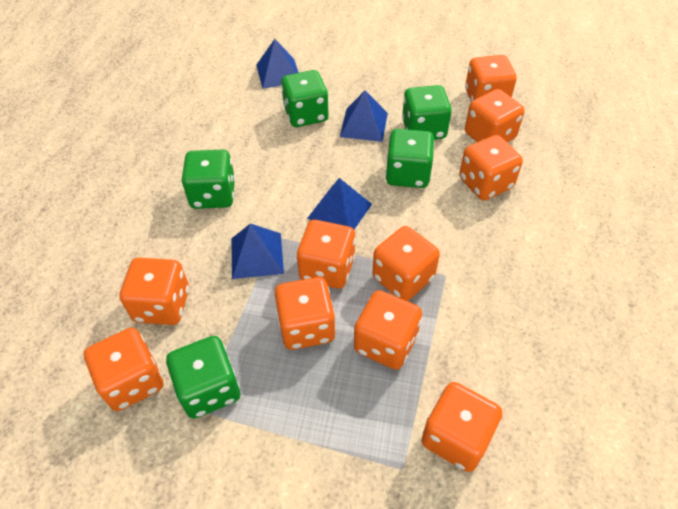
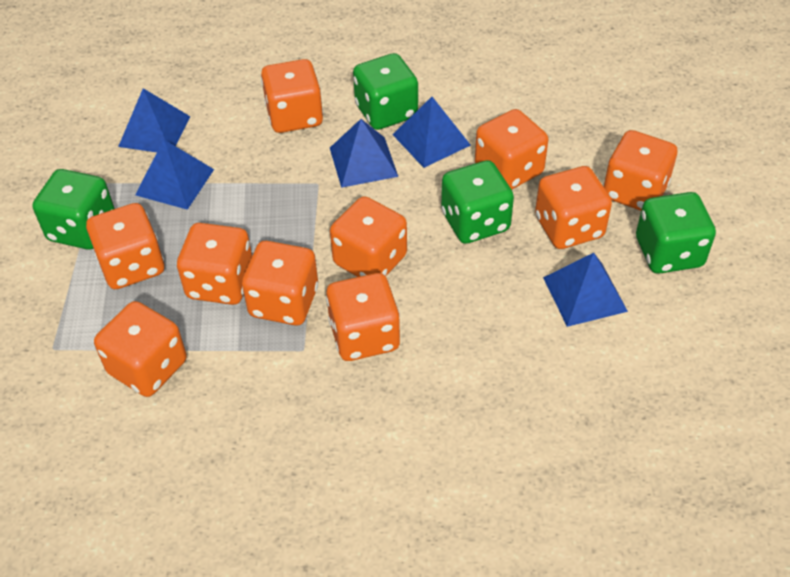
blue pyramid: 4 -> 5
green dice: 5 -> 4

